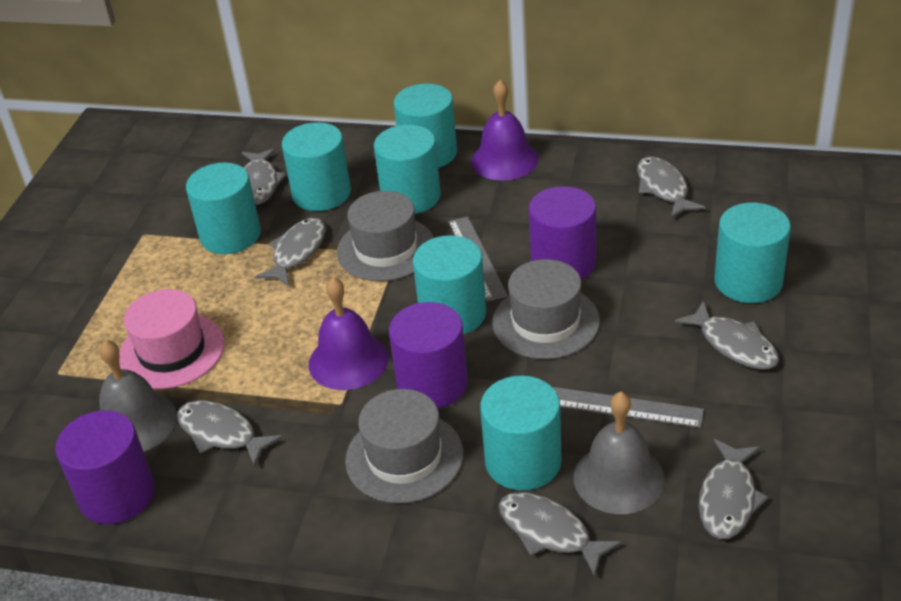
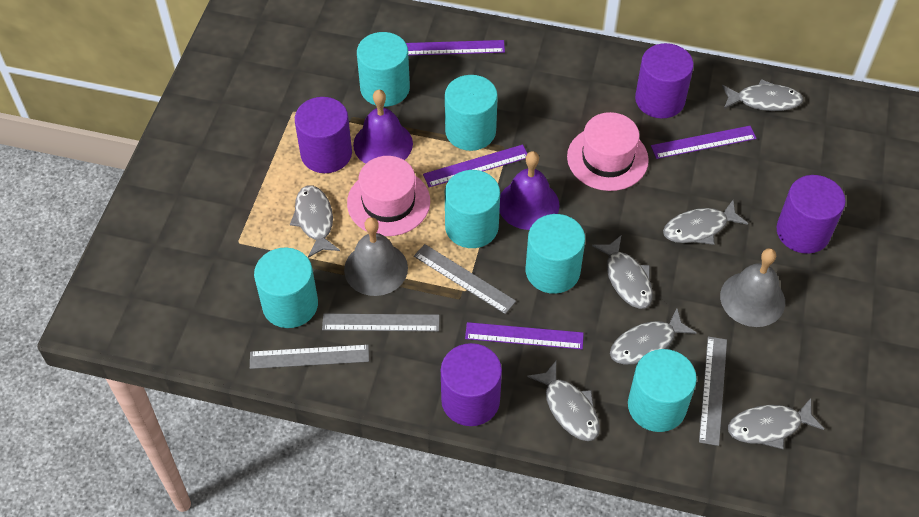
grey hat: 3 -> 0
grey ruler: 2 -> 4
pink hat: 1 -> 2
purple cylinder: 3 -> 4
purple ruler: 0 -> 4
turquoise cylinder: 7 -> 6

